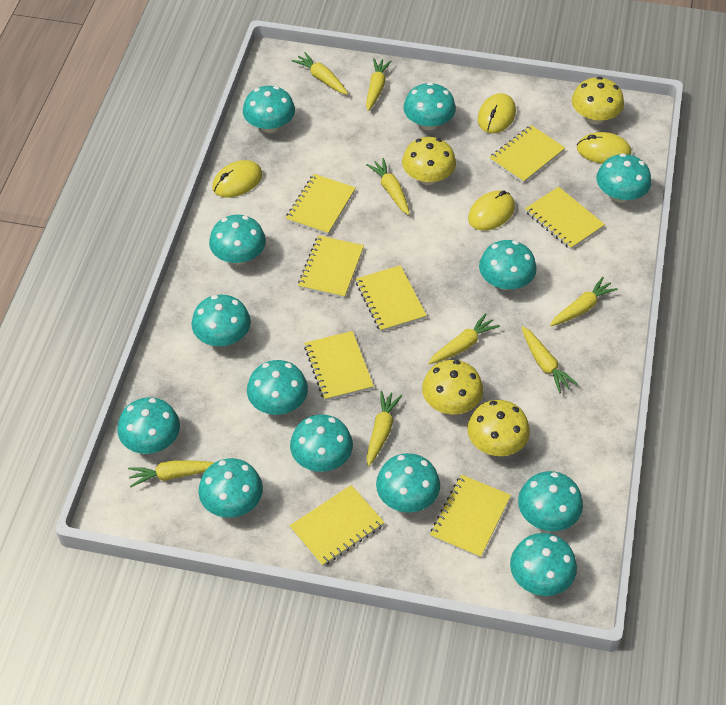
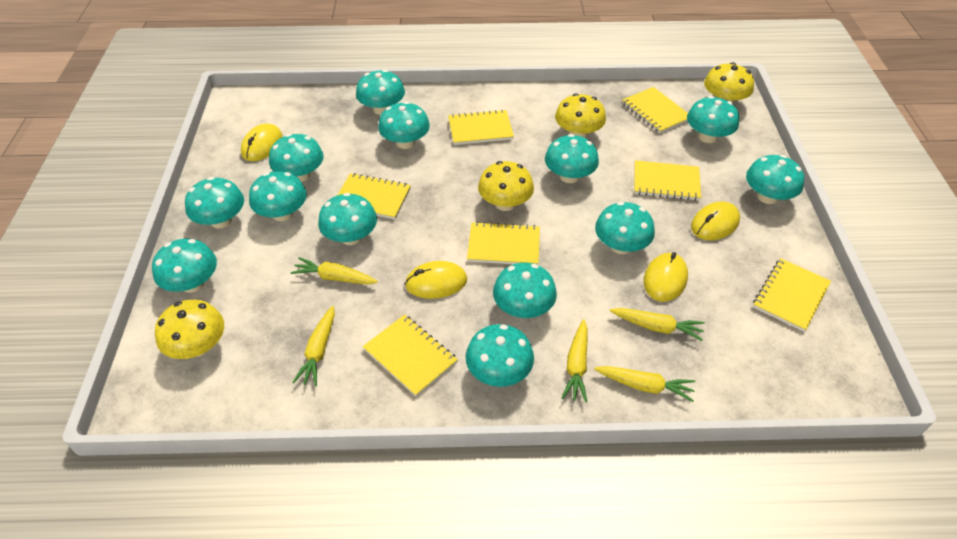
yellow carrot: 8 -> 5
yellow notebook: 8 -> 7

